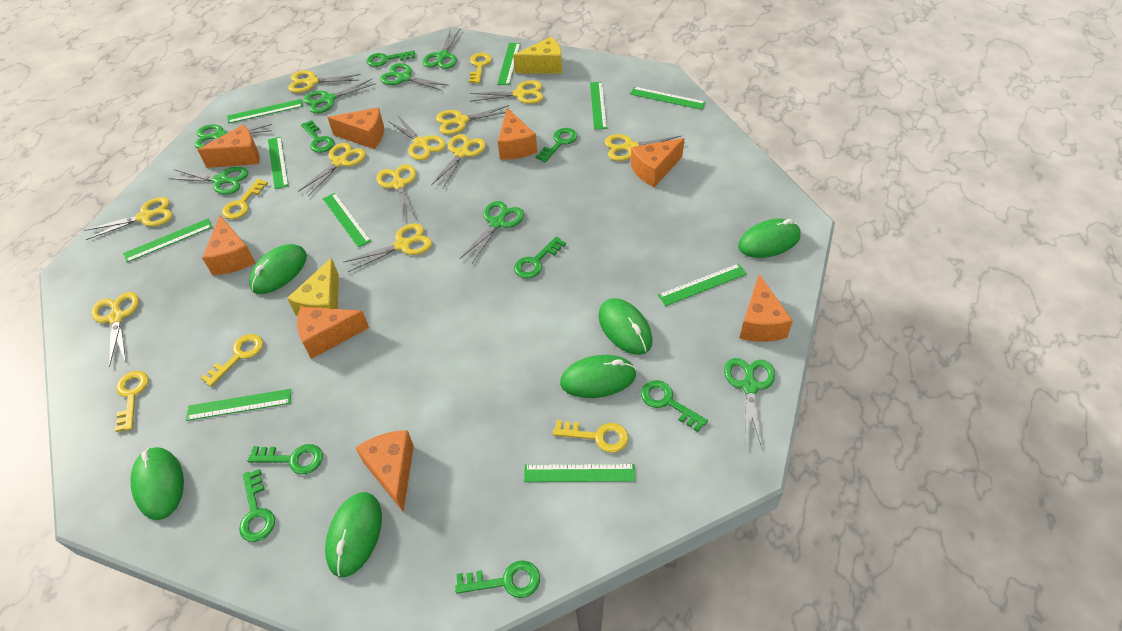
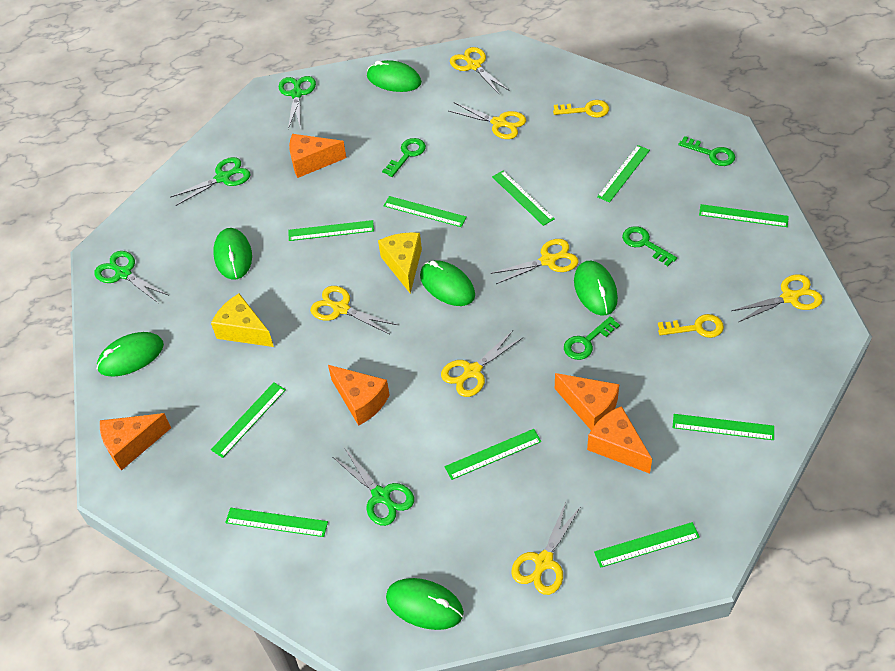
green key: 8 -> 4
green scissors: 7 -> 4
orange cheese: 8 -> 5
yellow key: 5 -> 2
yellow scissors: 11 -> 7

